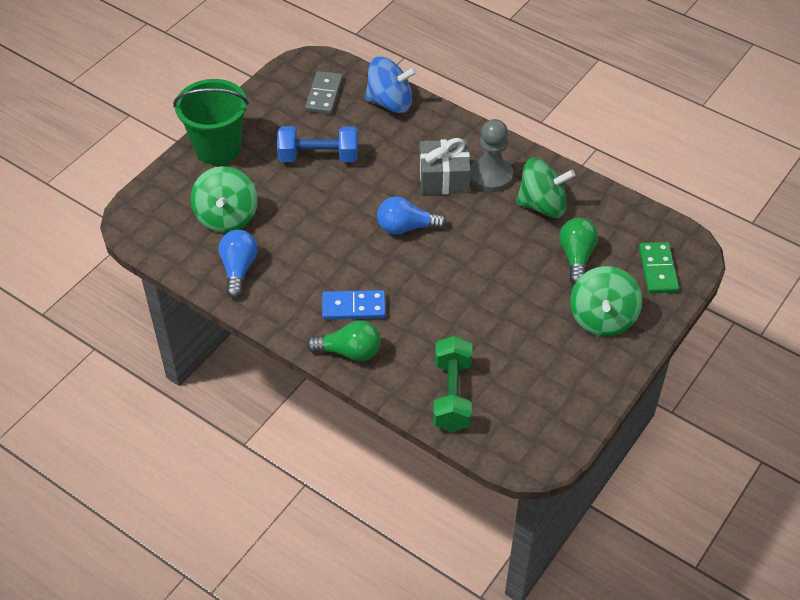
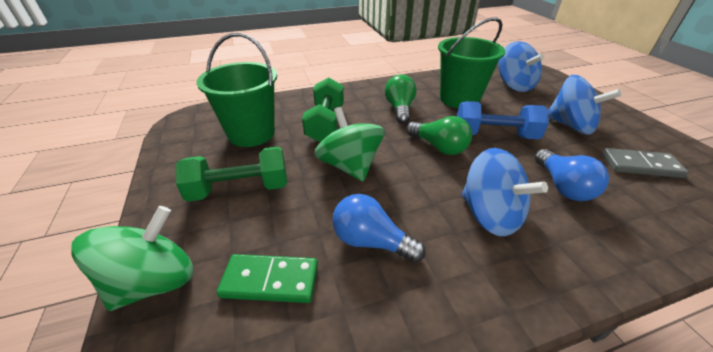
blue domino: 1 -> 0
blue spinning top: 1 -> 3
green bucket: 1 -> 2
green dumbbell: 1 -> 2
green spinning top: 3 -> 2
grey gift: 1 -> 0
grey pawn: 1 -> 0

